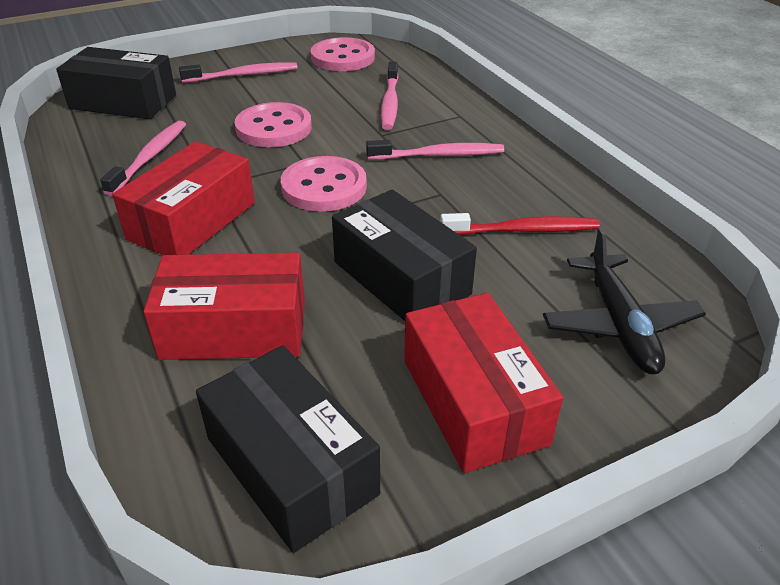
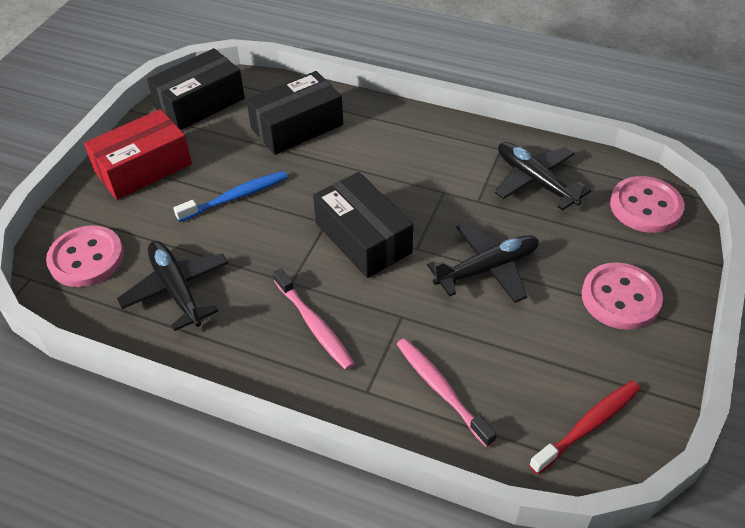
black plane: 1 -> 3
blue toothbrush: 0 -> 1
pink toothbrush: 4 -> 2
red box: 3 -> 1

